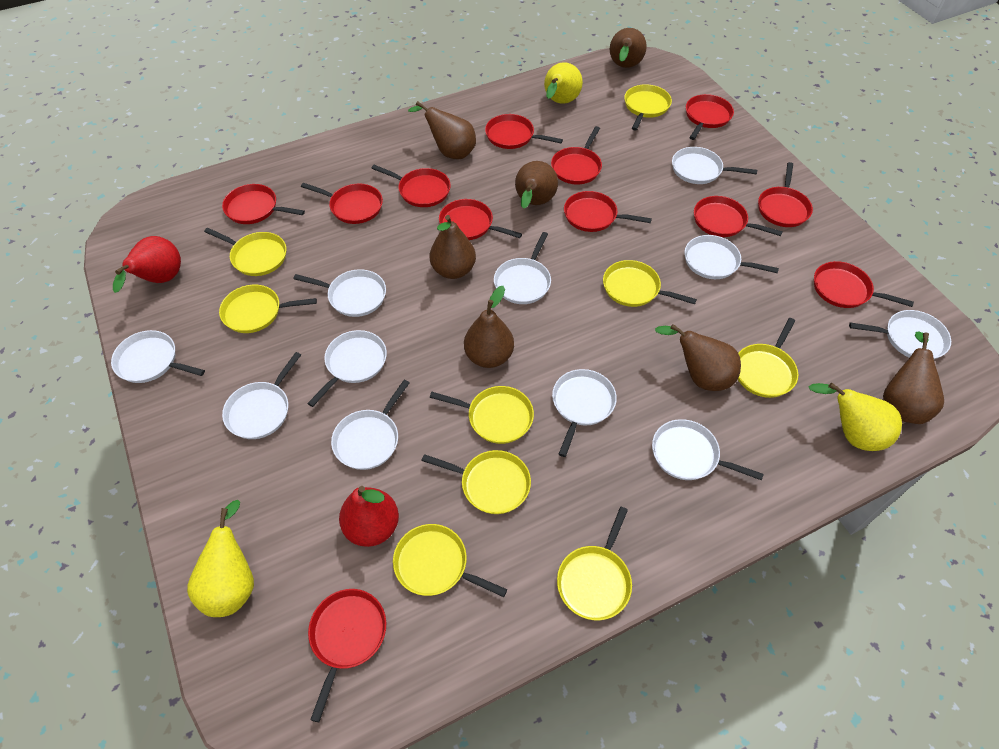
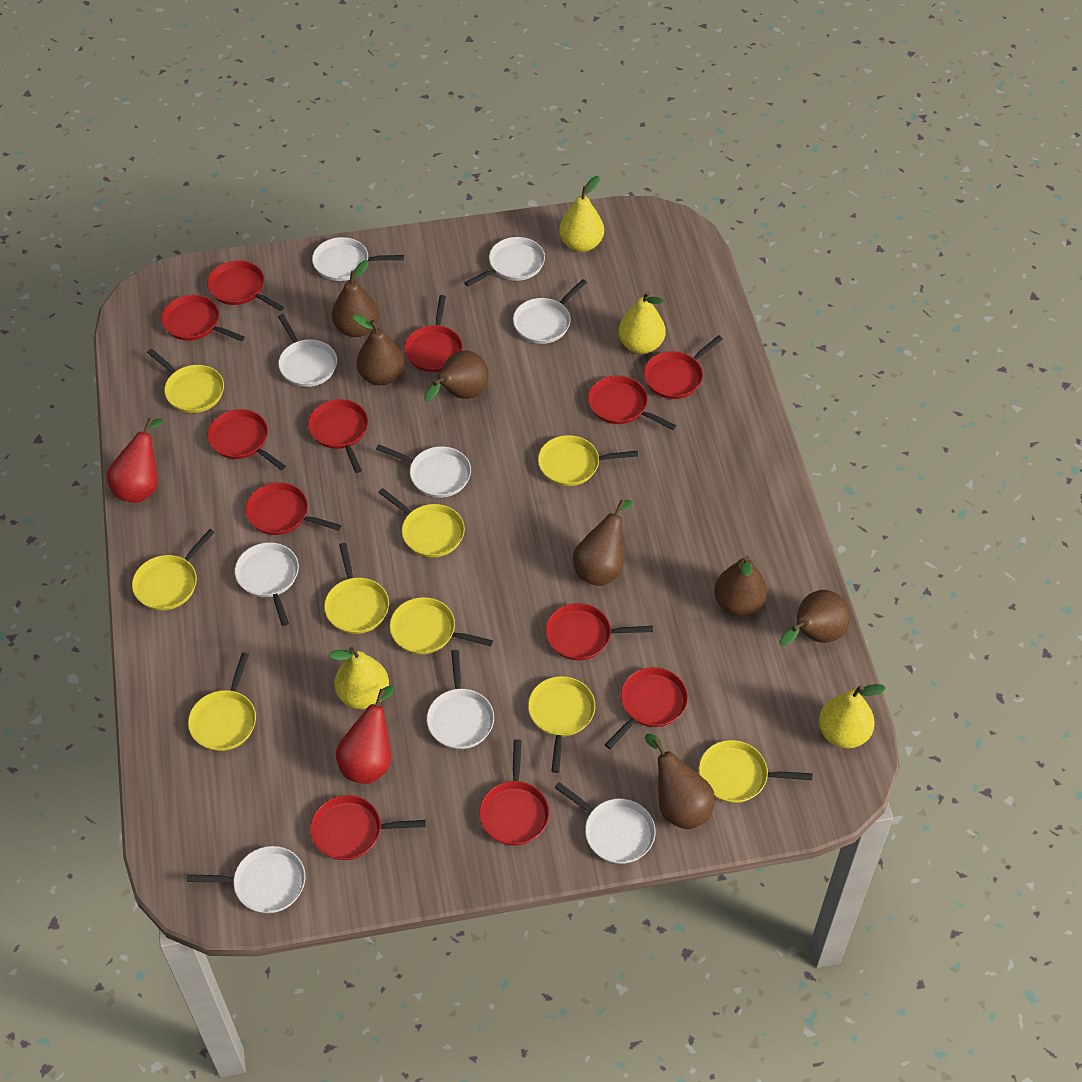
white pan: 11 -> 9
yellow pear: 3 -> 4

